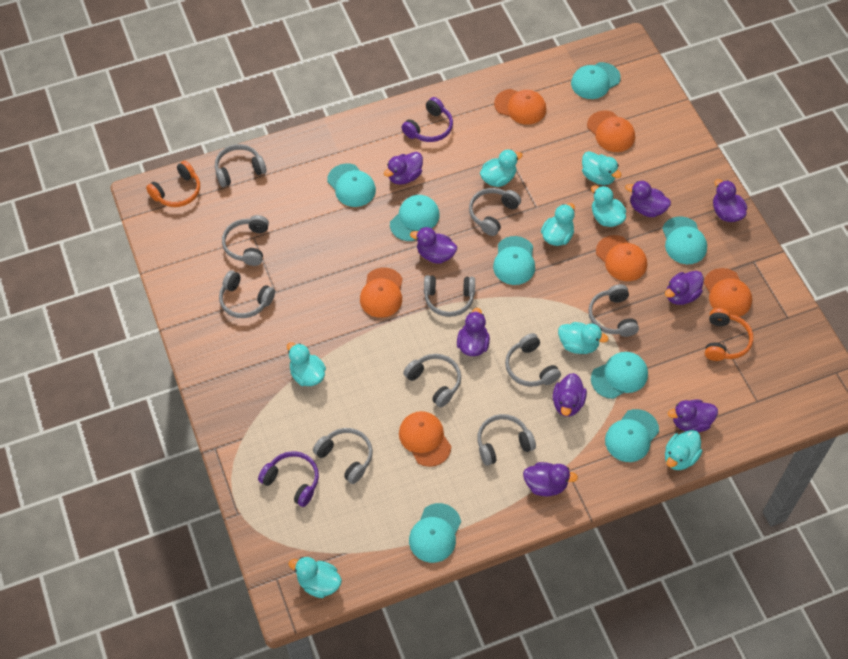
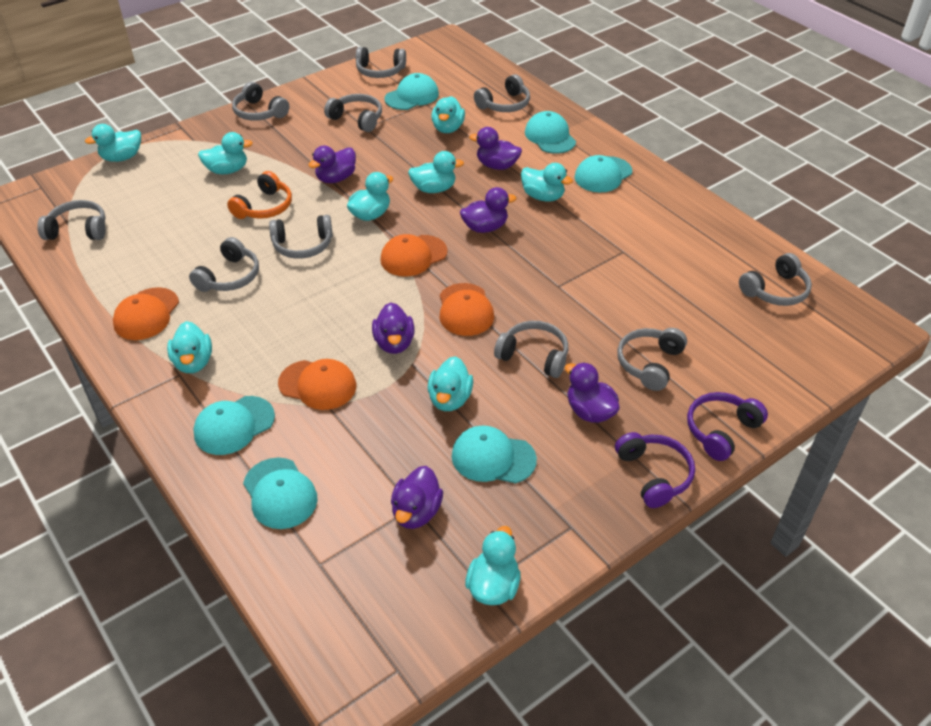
orange cap: 6 -> 4
orange headphones: 2 -> 1
purple duck: 9 -> 6
turquoise cap: 8 -> 6
turquoise duck: 8 -> 9

